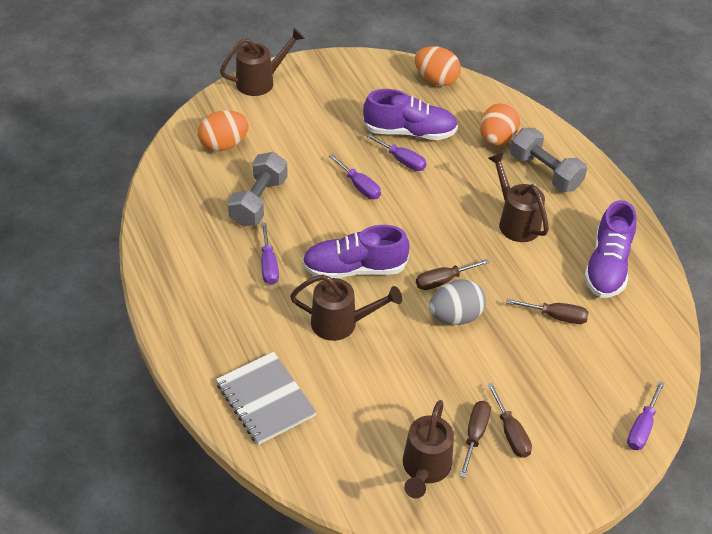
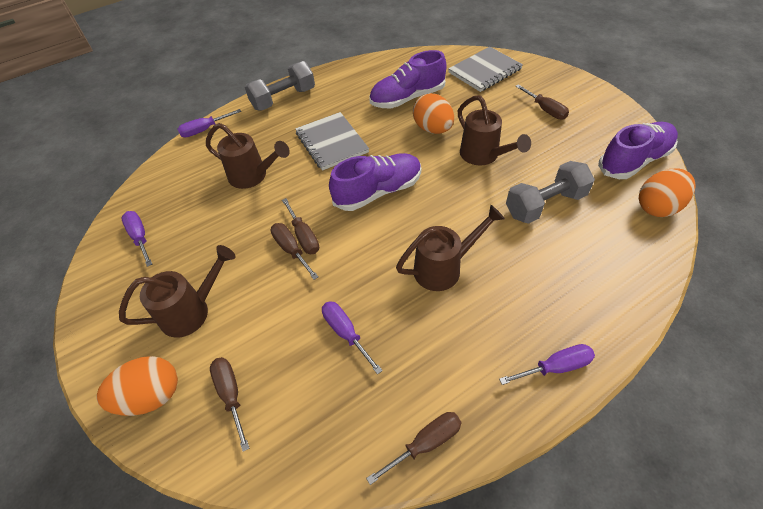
brown screwdriver: 4 -> 5
grey egg: 1 -> 0
grey notebook: 1 -> 2

